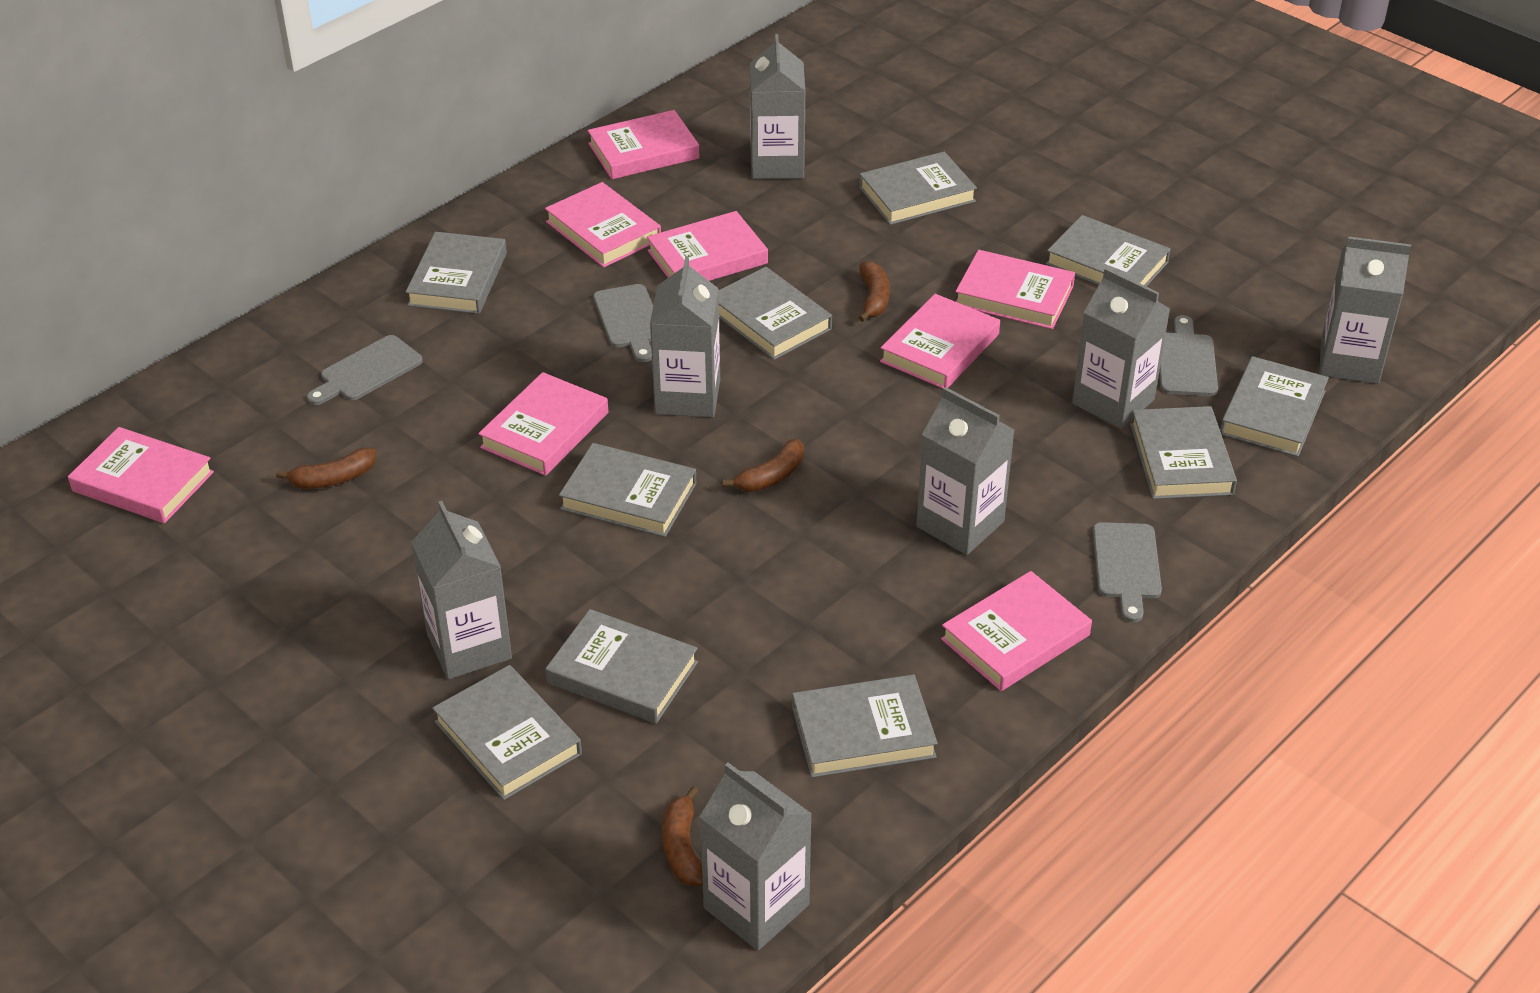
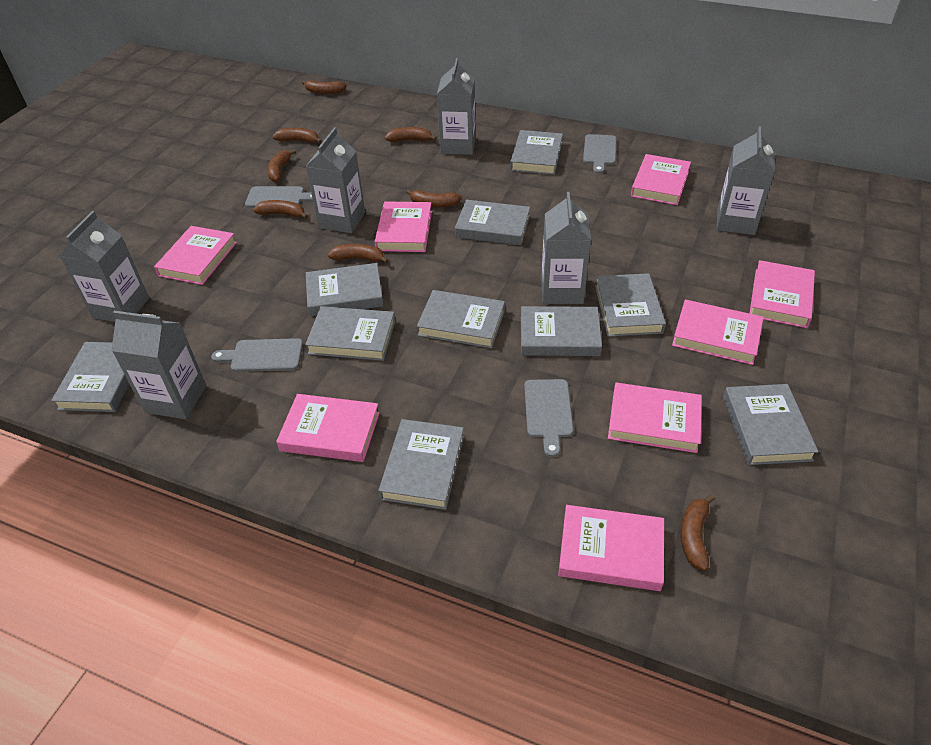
brown banana: 4 -> 8
grey carton: 7 -> 6

